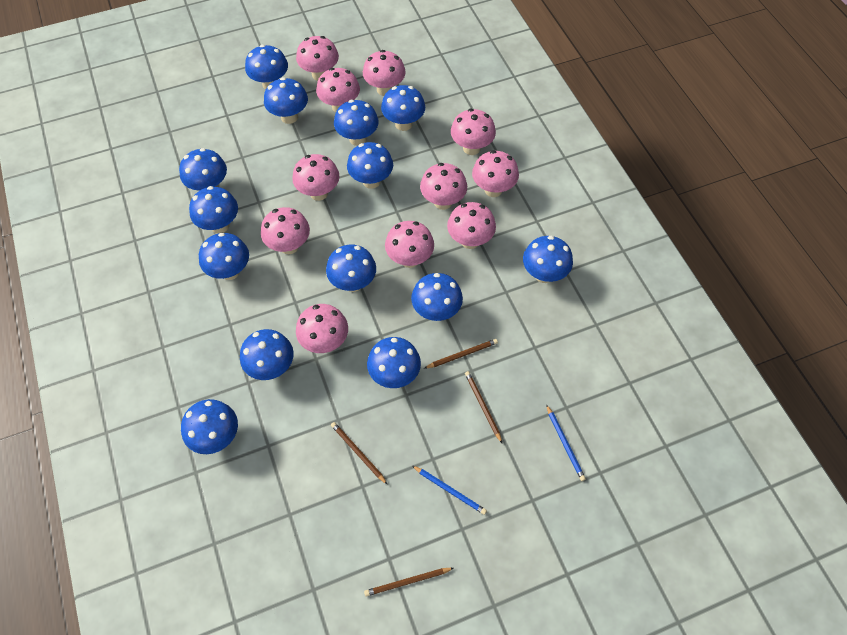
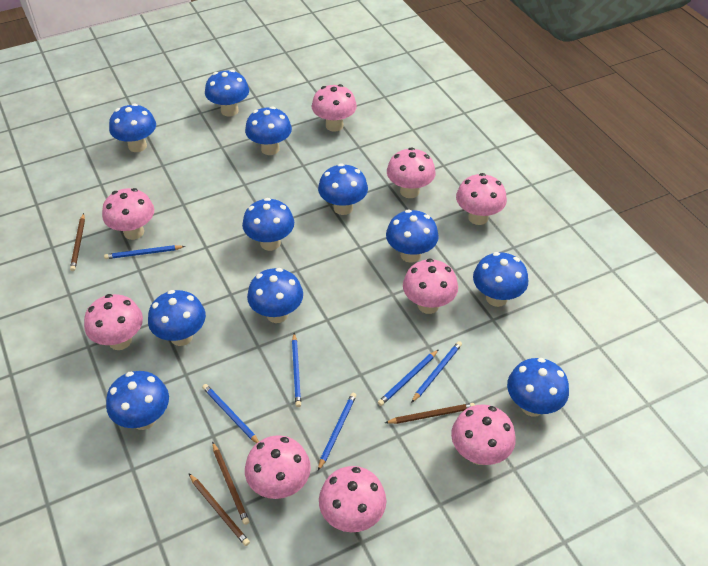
blue mushroom: 14 -> 11
blue pencil: 2 -> 6
pink mushroom: 11 -> 9

